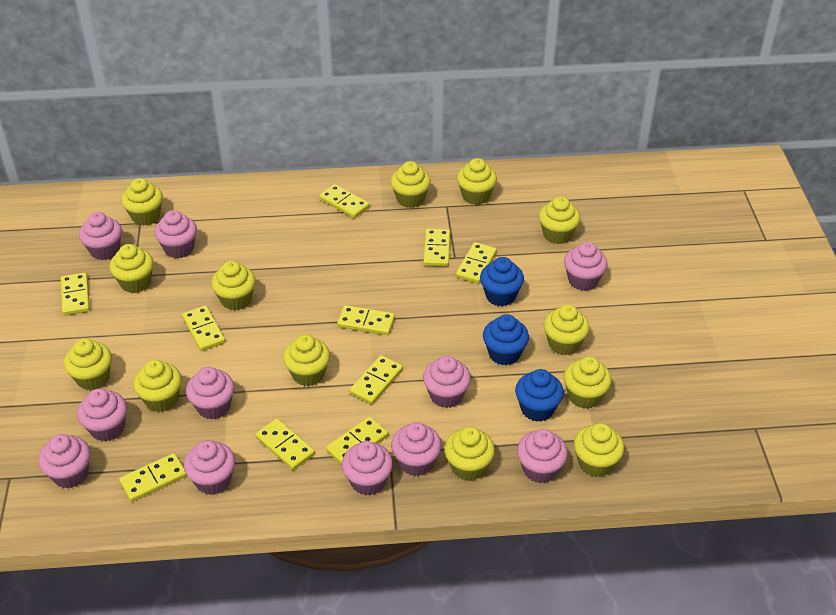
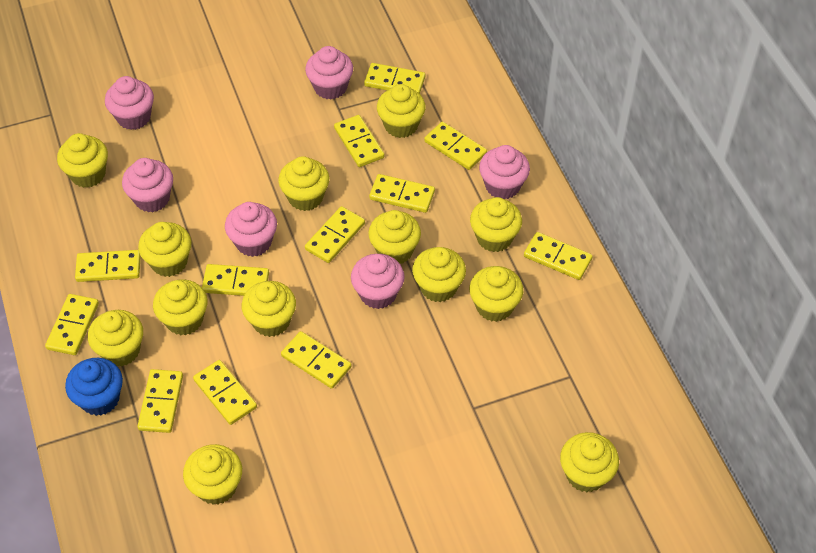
blue cupcake: 3 -> 1
pink cupcake: 11 -> 6
yellow domino: 10 -> 12

